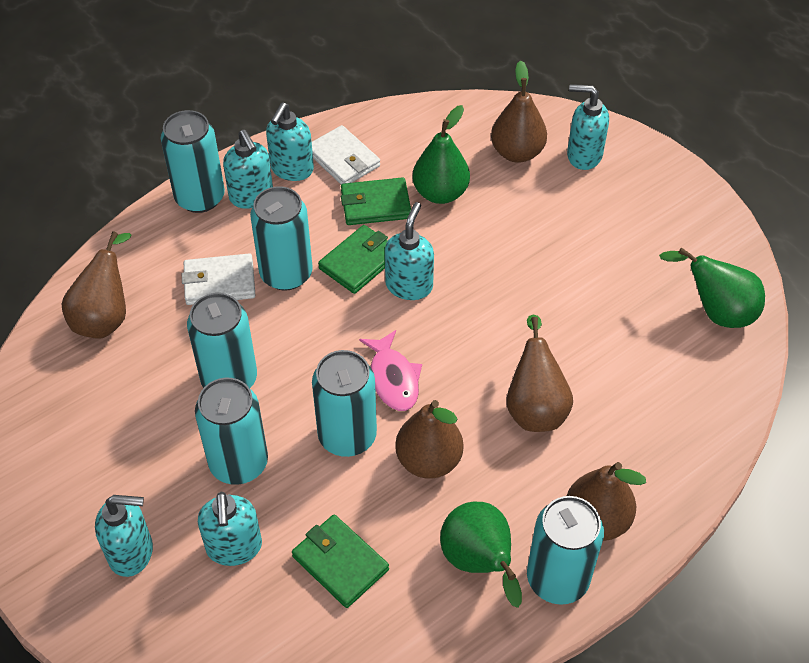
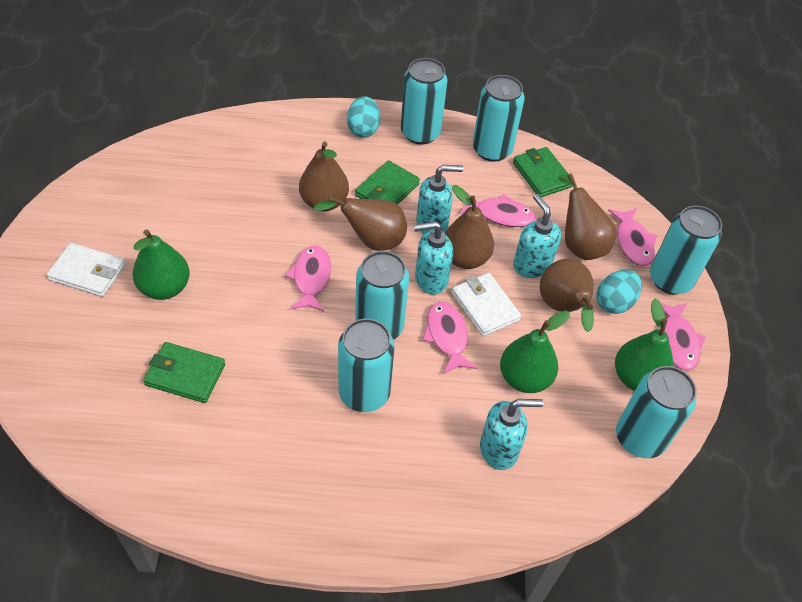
pink fish: 1 -> 5
turquoise egg: 0 -> 2
turquoise soap dispenser: 6 -> 4

